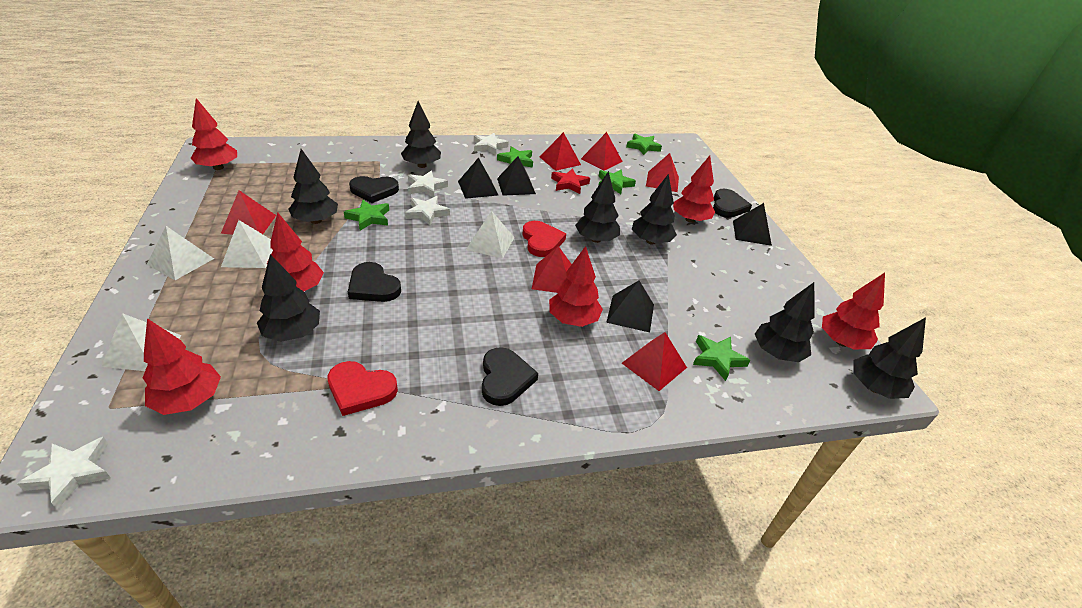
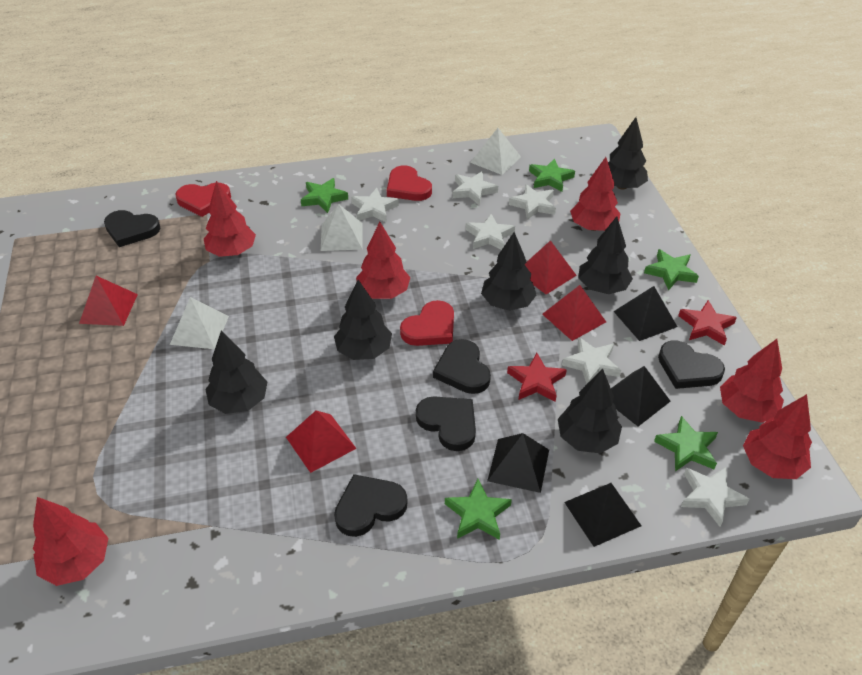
black heart: 4 -> 5
black tree: 7 -> 6
red heart: 2 -> 3
red pyramid: 6 -> 4
red star: 1 -> 2
white pyramid: 4 -> 3
white star: 4 -> 6

